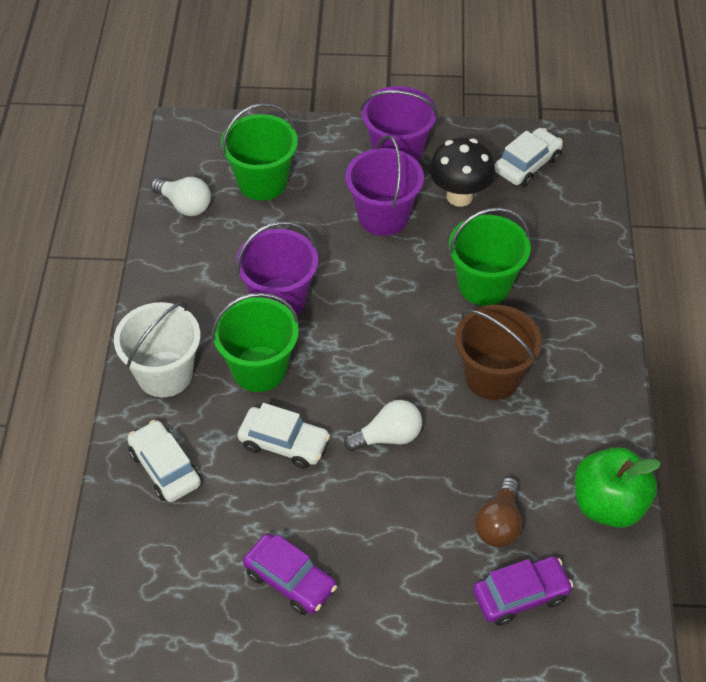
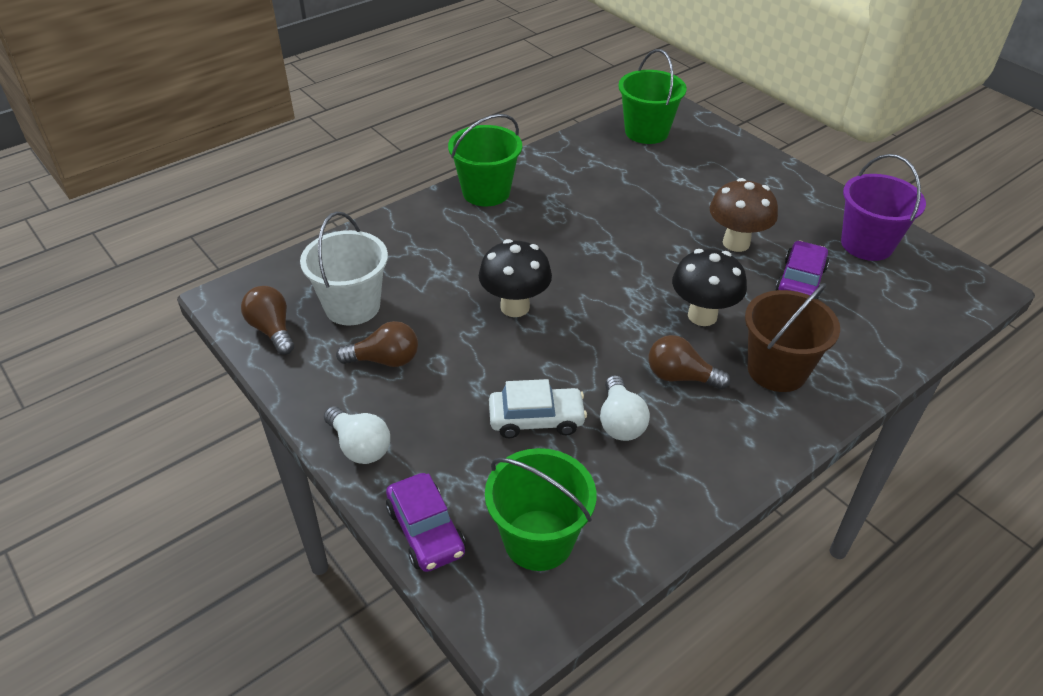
black mushroom: 1 -> 2
brown light bulb: 1 -> 3
brown mushroom: 0 -> 1
green apple: 1 -> 0
purple bucket: 3 -> 1
white car: 3 -> 1

